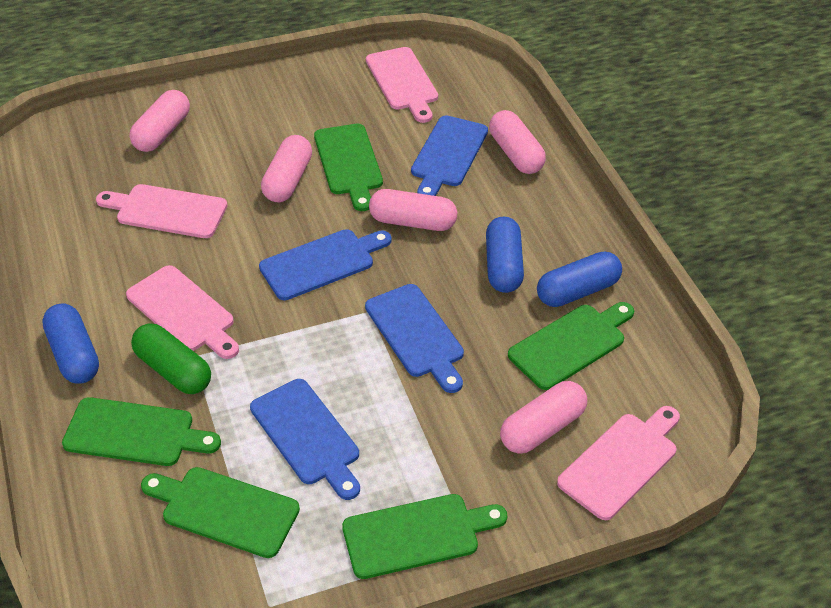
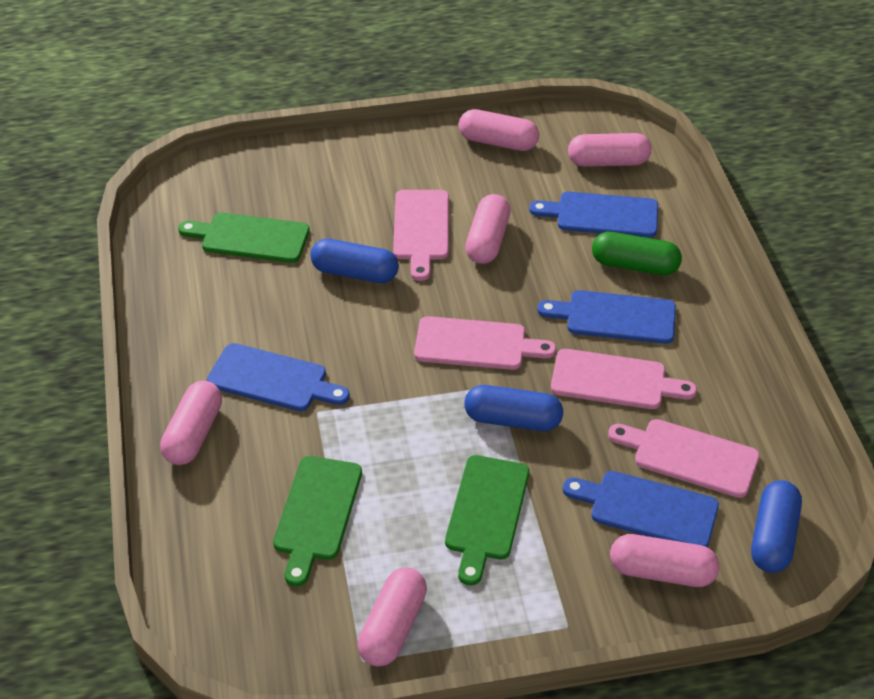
green cutting board: 5 -> 3
pink capsule: 5 -> 6

